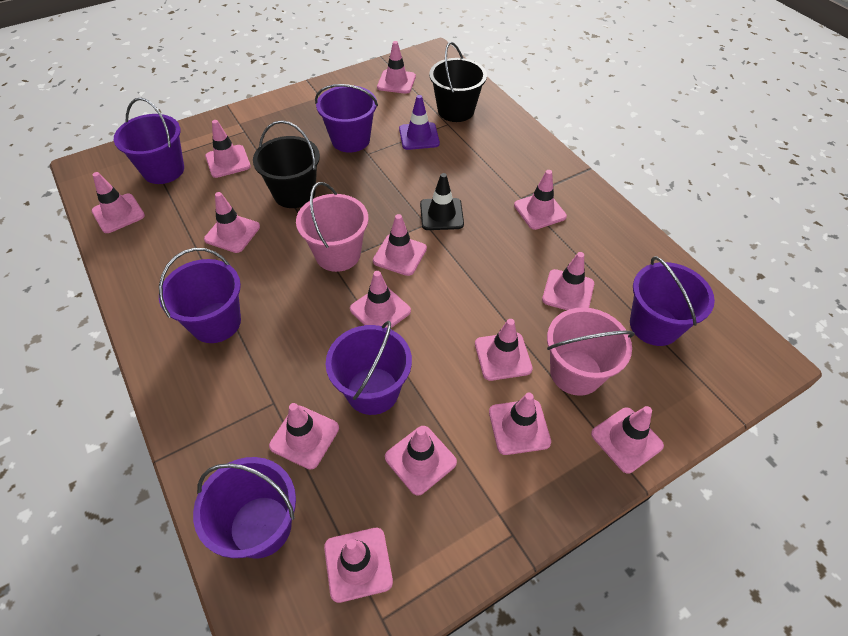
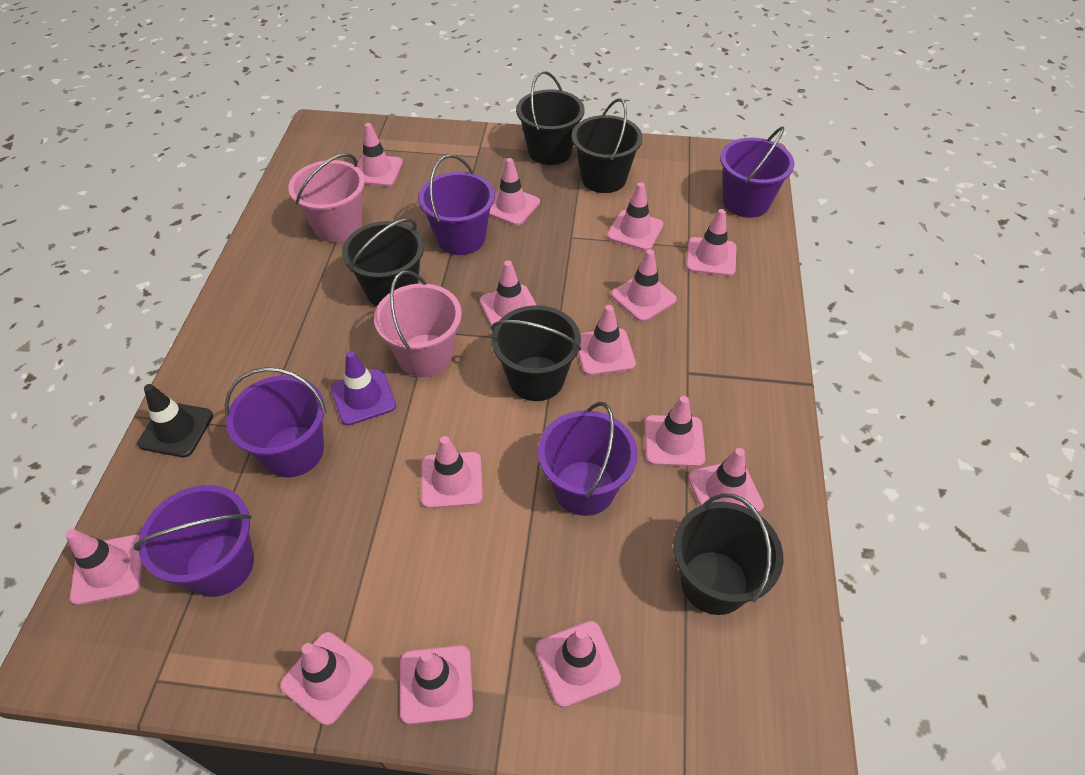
black bucket: 2 -> 5
purple bucket: 6 -> 5

